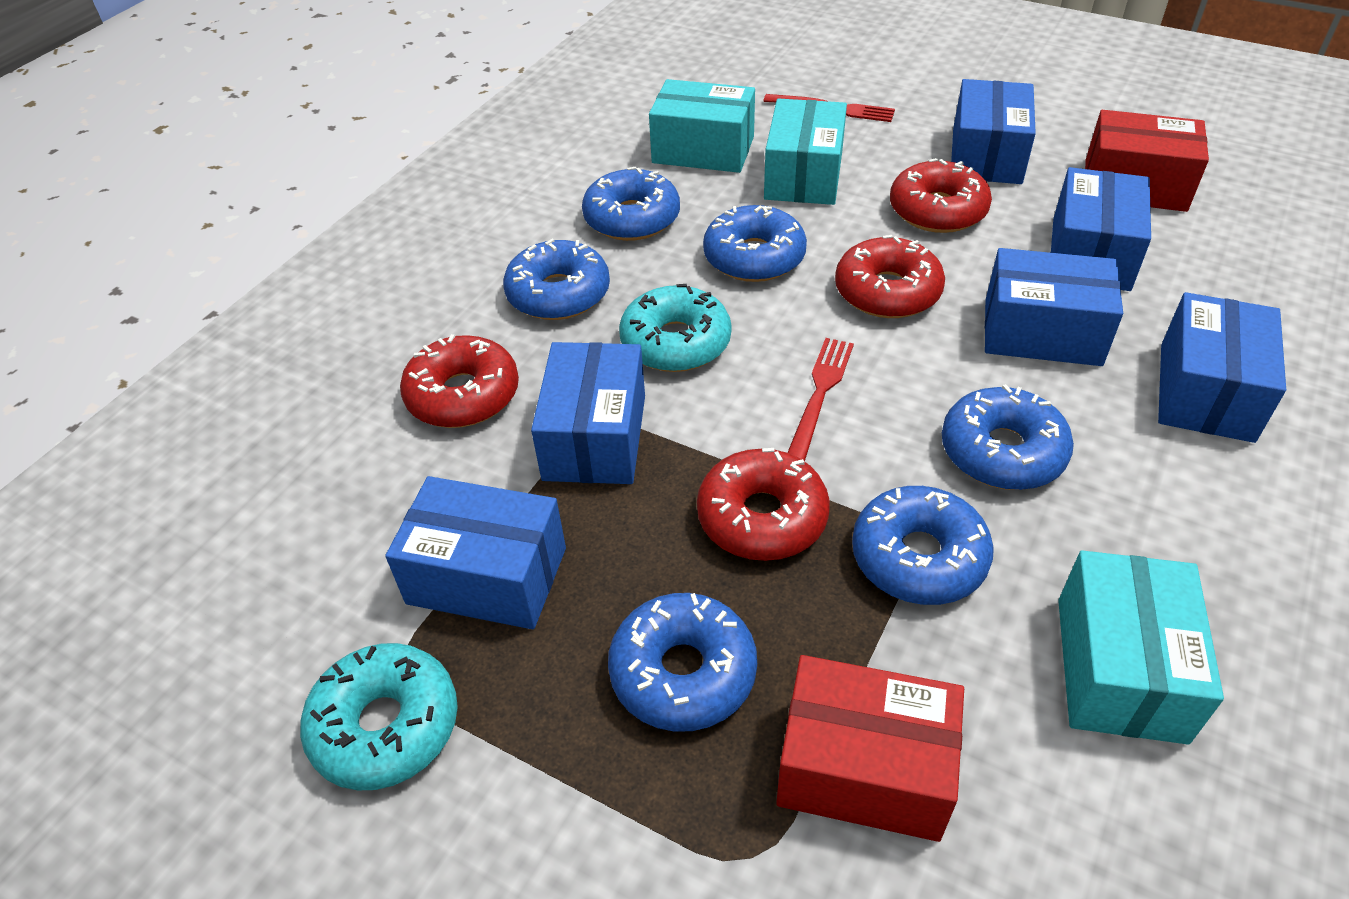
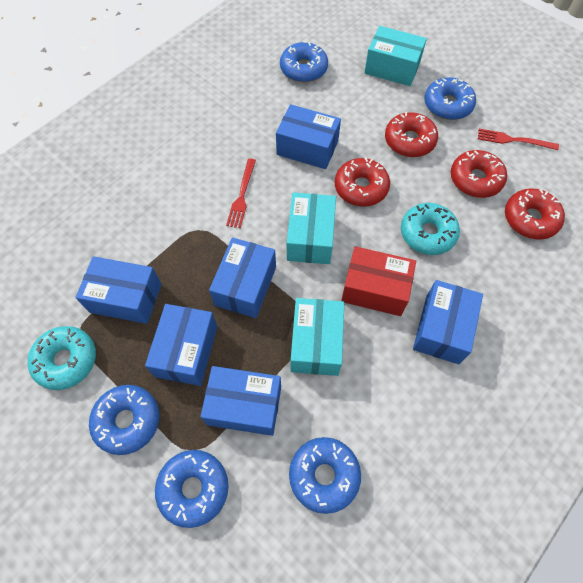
blue donut: 6 -> 5
red box: 2 -> 1

